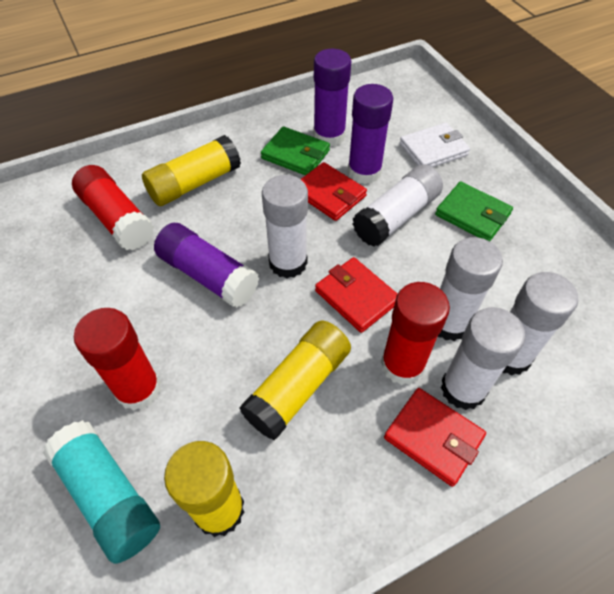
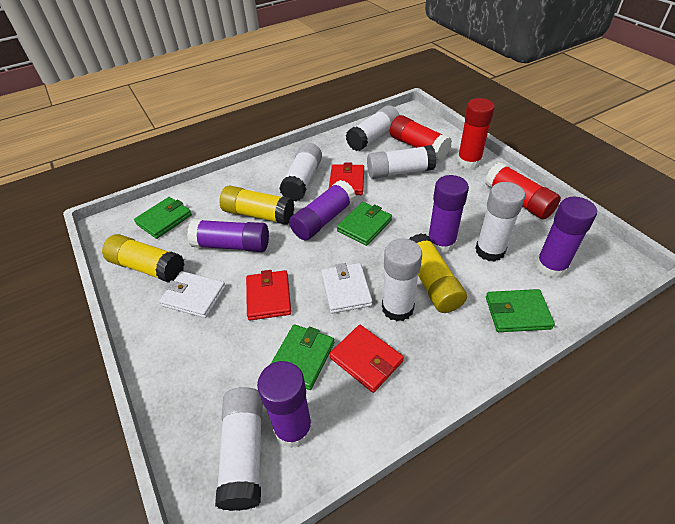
green wallet: 2 -> 4
purple glue stick: 3 -> 5
turquoise glue stick: 1 -> 0
white glue stick: 5 -> 6
white wallet: 1 -> 2

